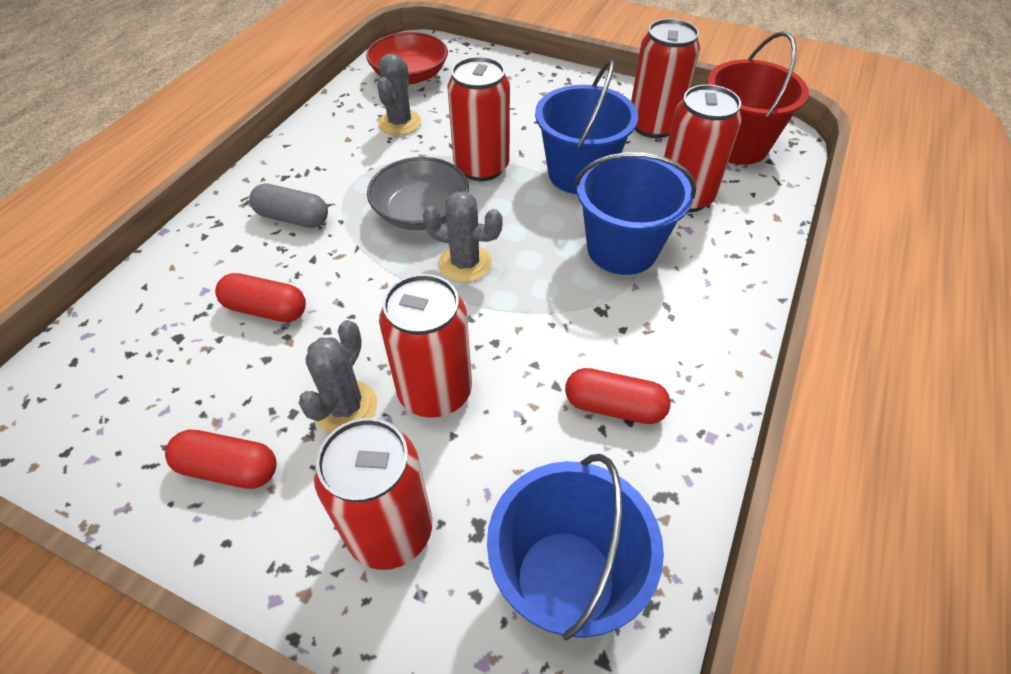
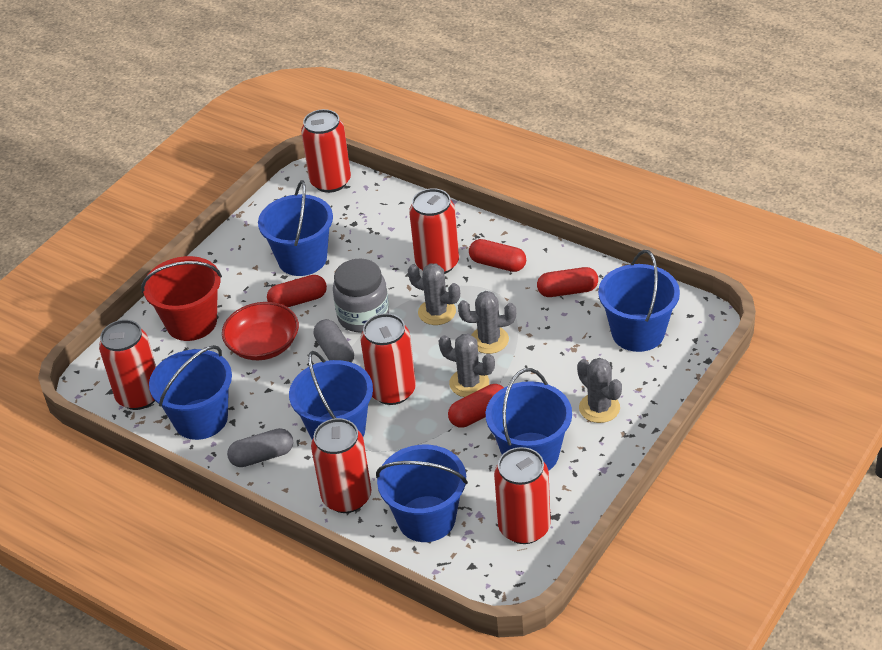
blue bucket: 3 -> 6
grey bowl: 1 -> 0
grey cactus: 3 -> 4
grey capsule: 1 -> 2
grey jar: 0 -> 1
red can: 5 -> 6
red capsule: 3 -> 4

